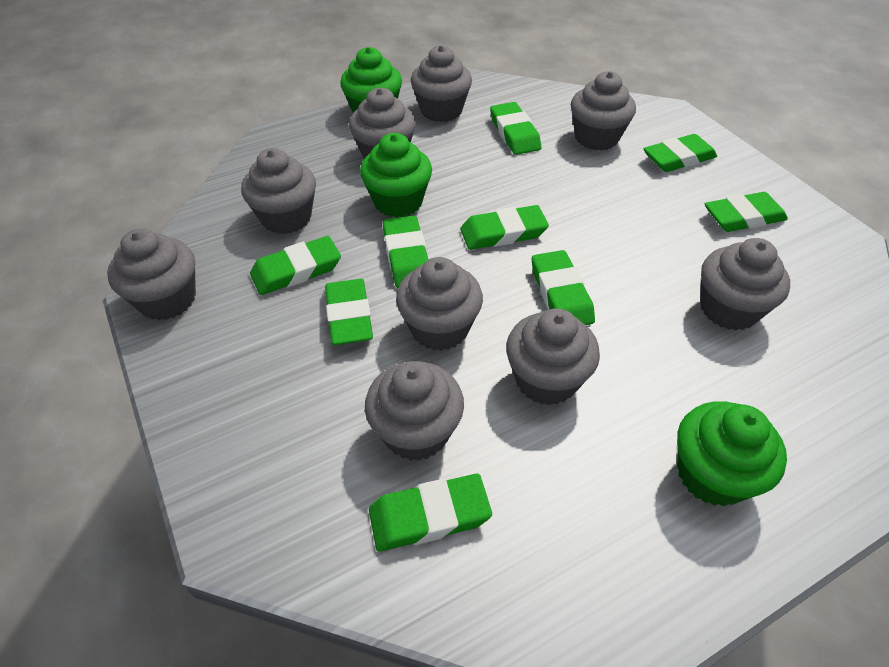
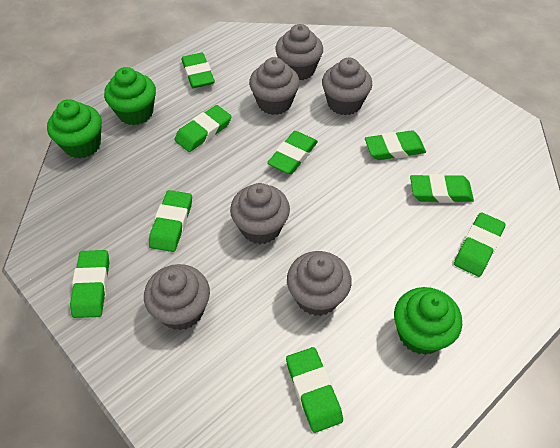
grey cupcake: 9 -> 6

